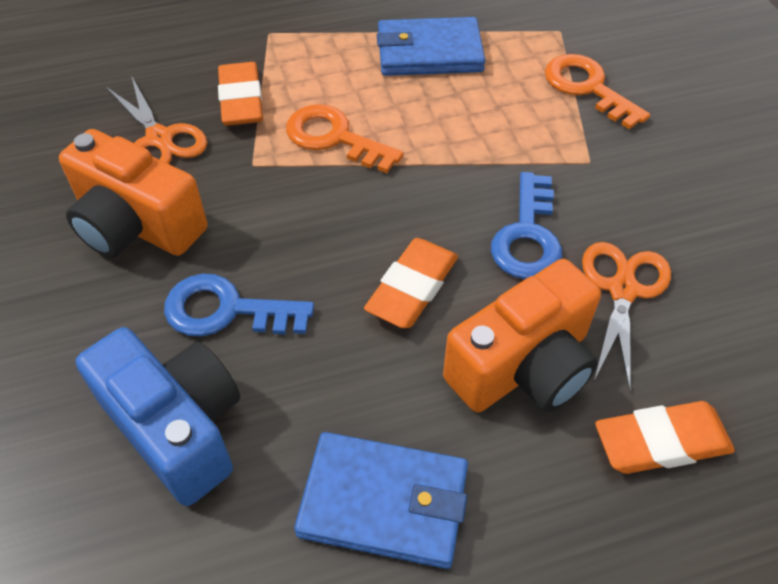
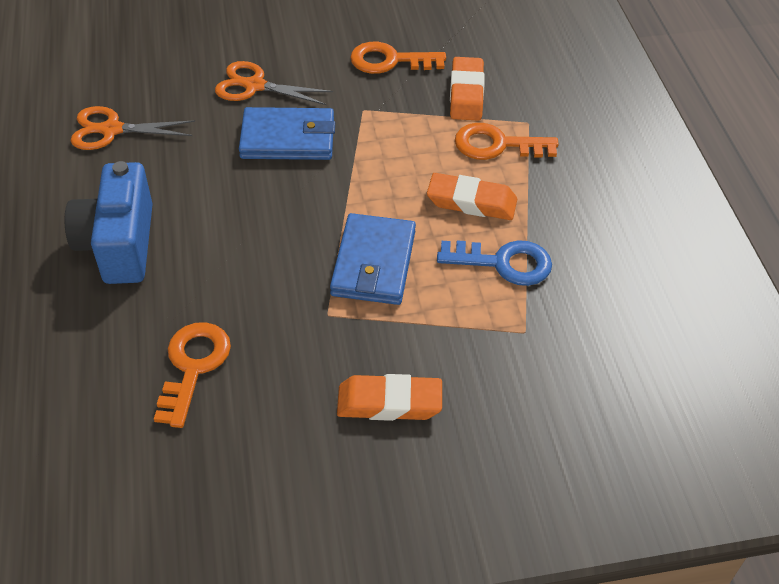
blue key: 2 -> 1
orange camera: 2 -> 0
orange key: 2 -> 3

